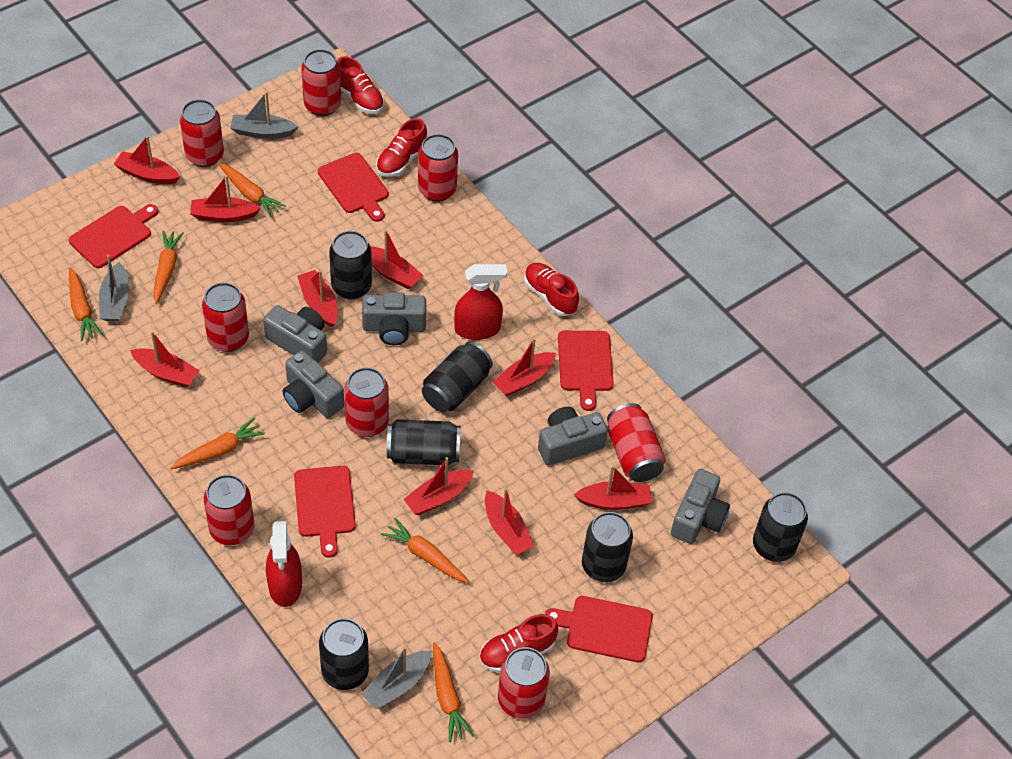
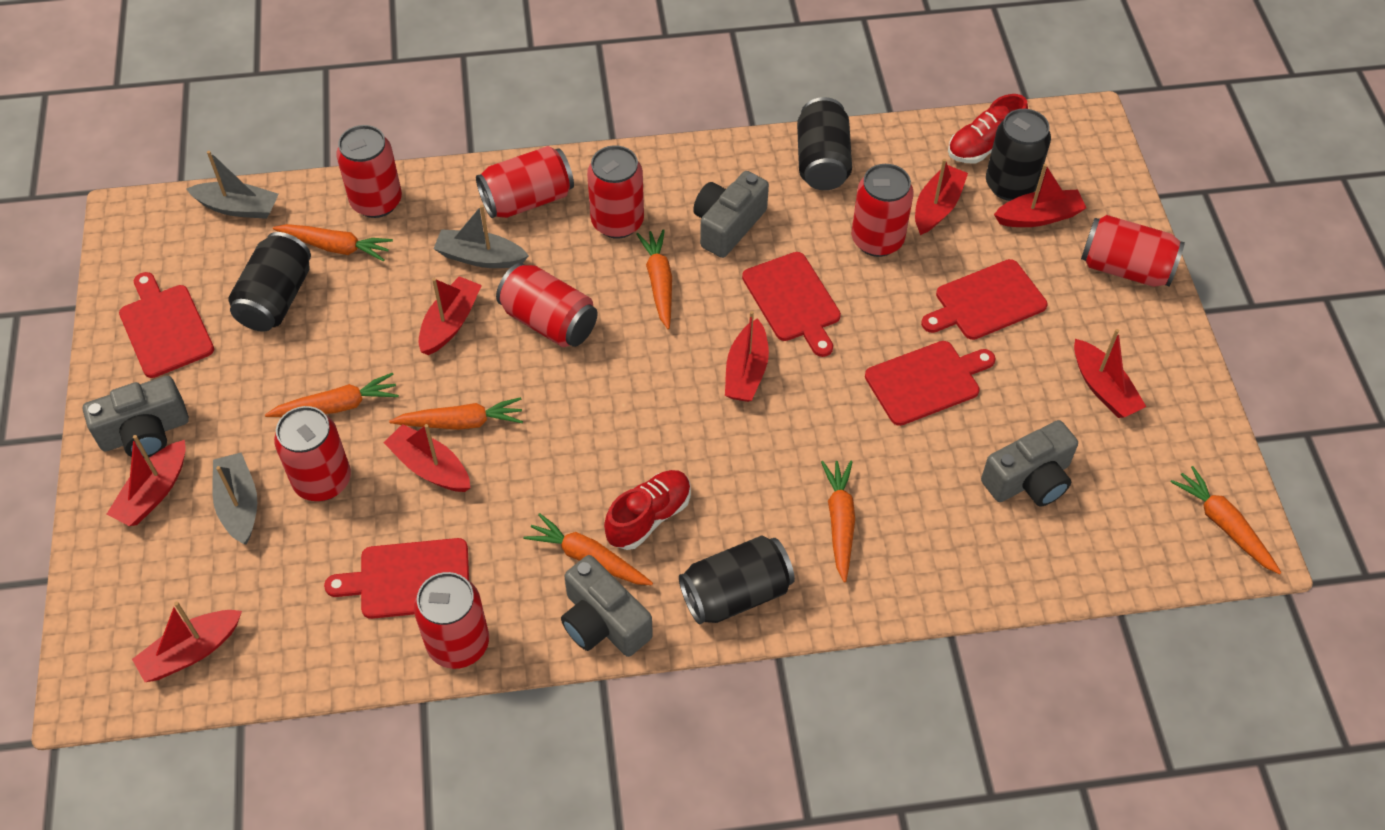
black can: 6 -> 4
grey camera: 5 -> 4
orange carrot: 6 -> 7
red boat: 9 -> 8
red shoe: 4 -> 2
red spray bottle: 2 -> 0

